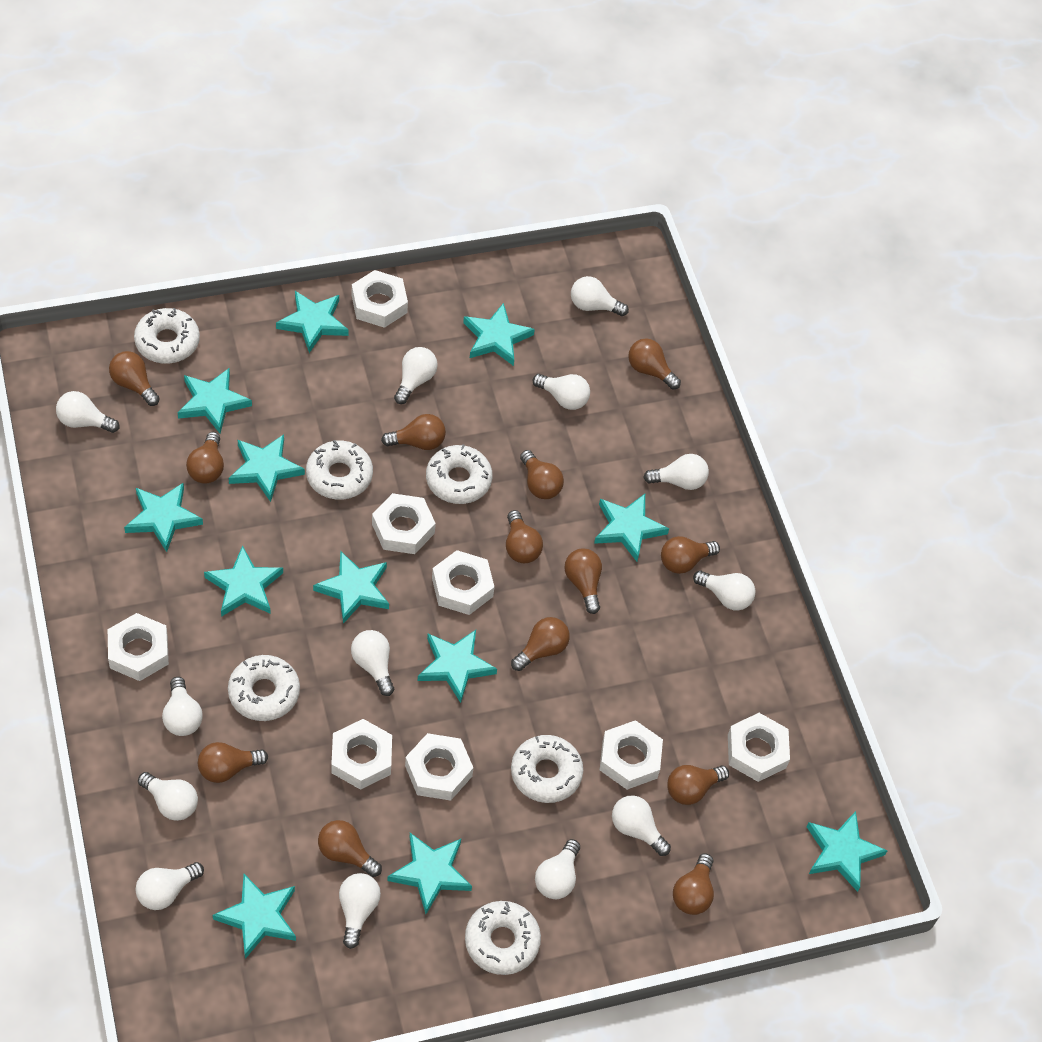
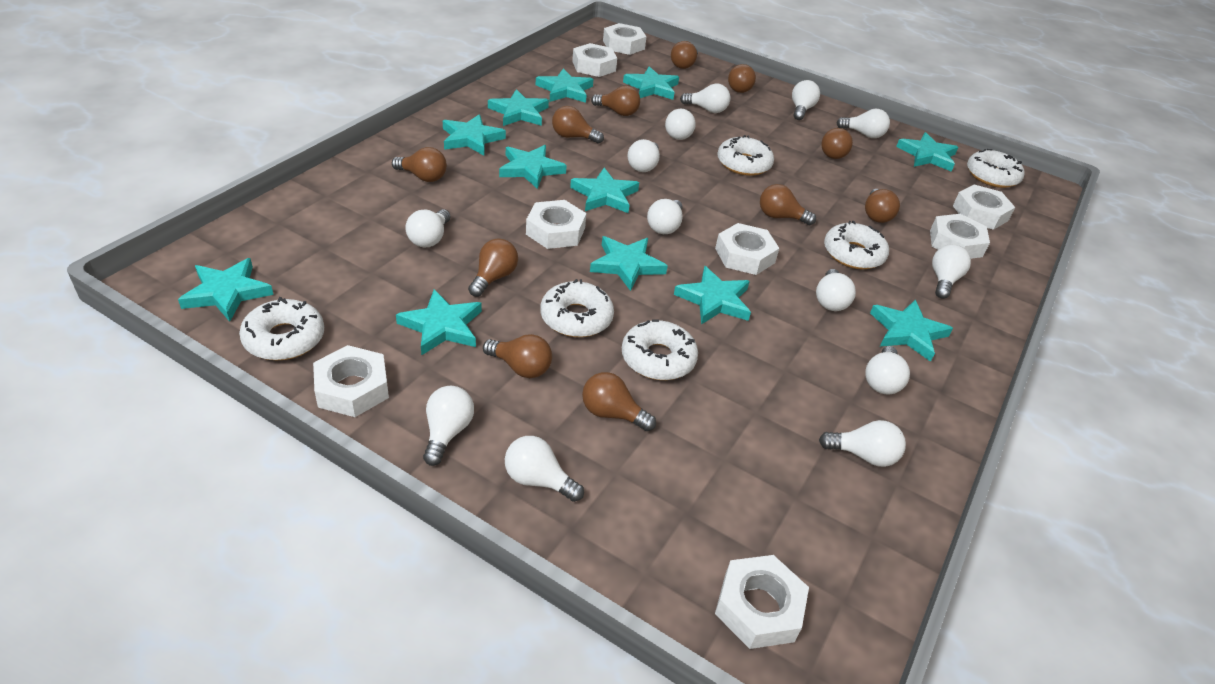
brown light bulb: 13 -> 11

